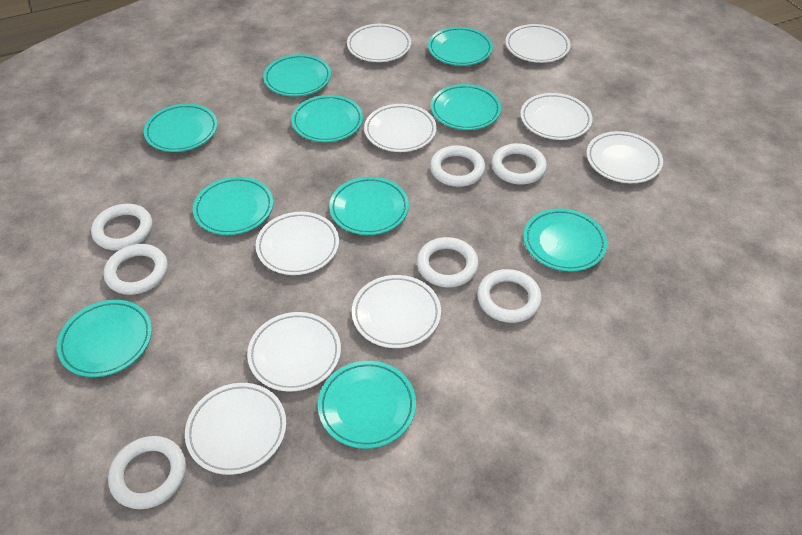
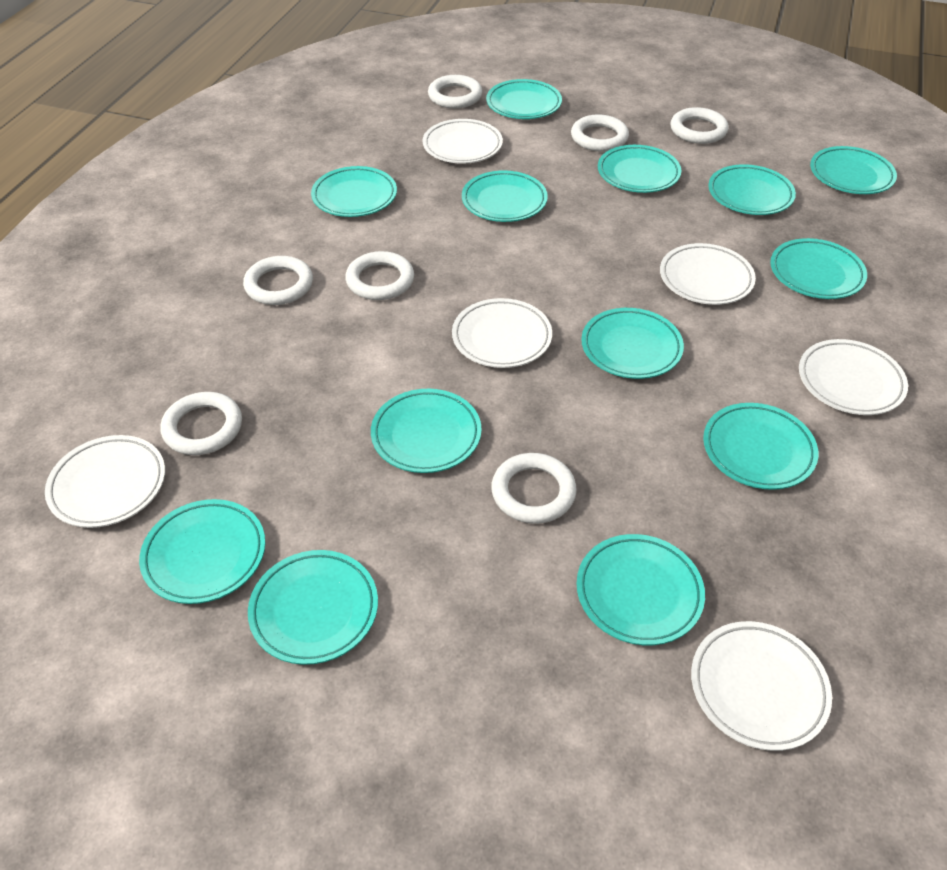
turquoise plate: 10 -> 13
white plate: 9 -> 6

